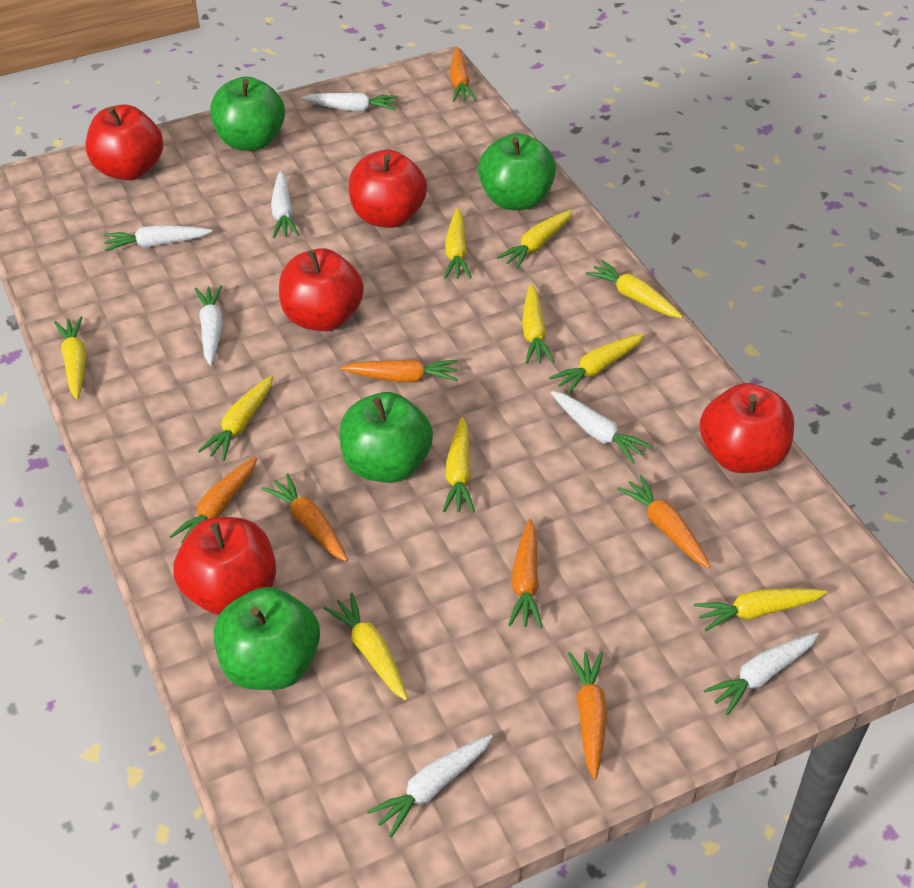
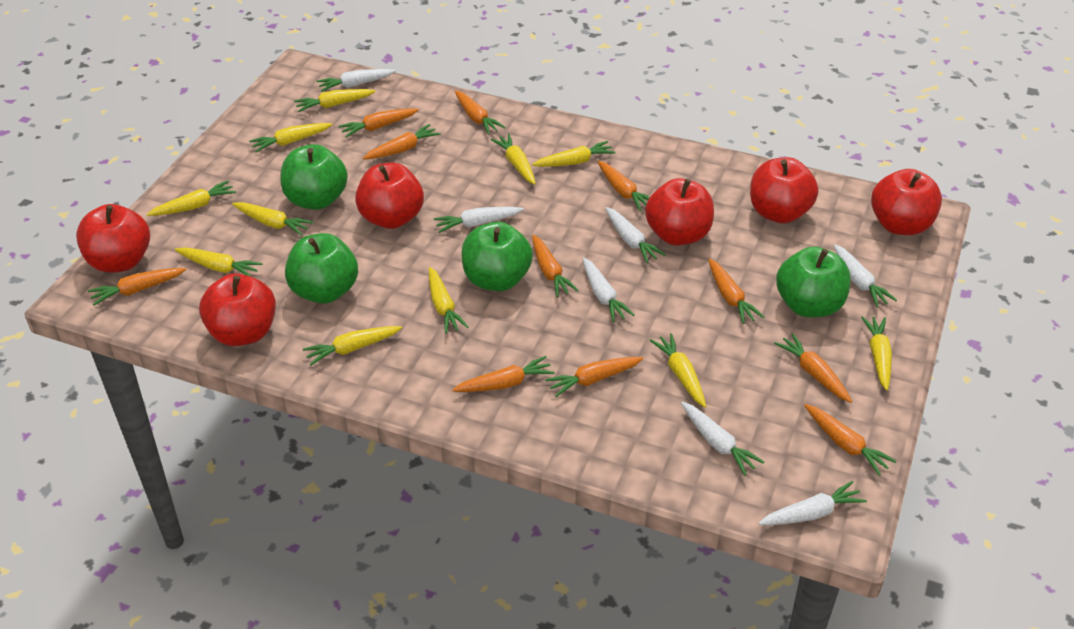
orange carrot: 7 -> 11
red apple: 5 -> 6
yellow carrot: 10 -> 11

